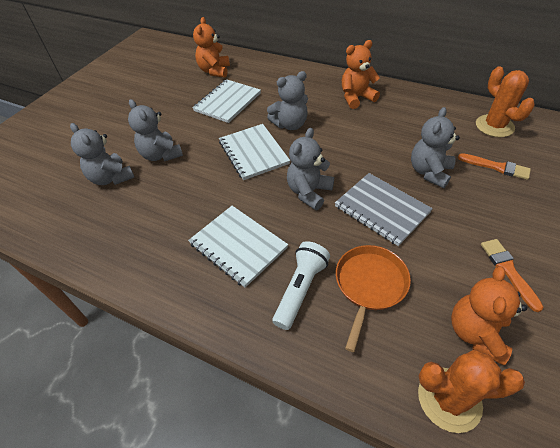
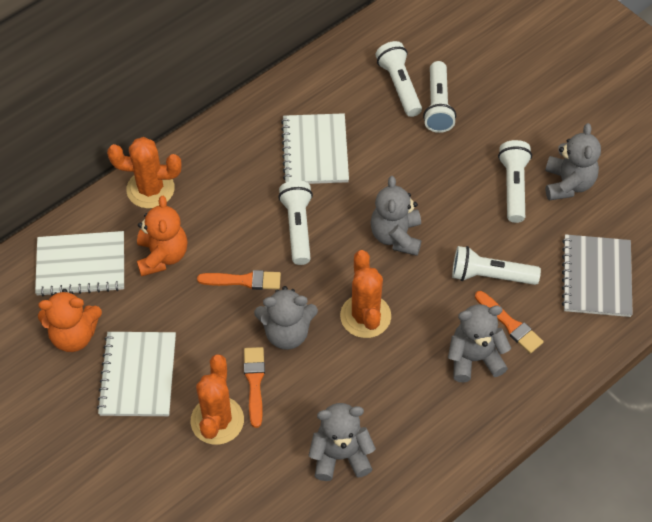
orange brush: 2 -> 3
orange cactus: 2 -> 3
orange pan: 1 -> 0
orange teddy bear: 3 -> 2
white flashlight: 1 -> 5

